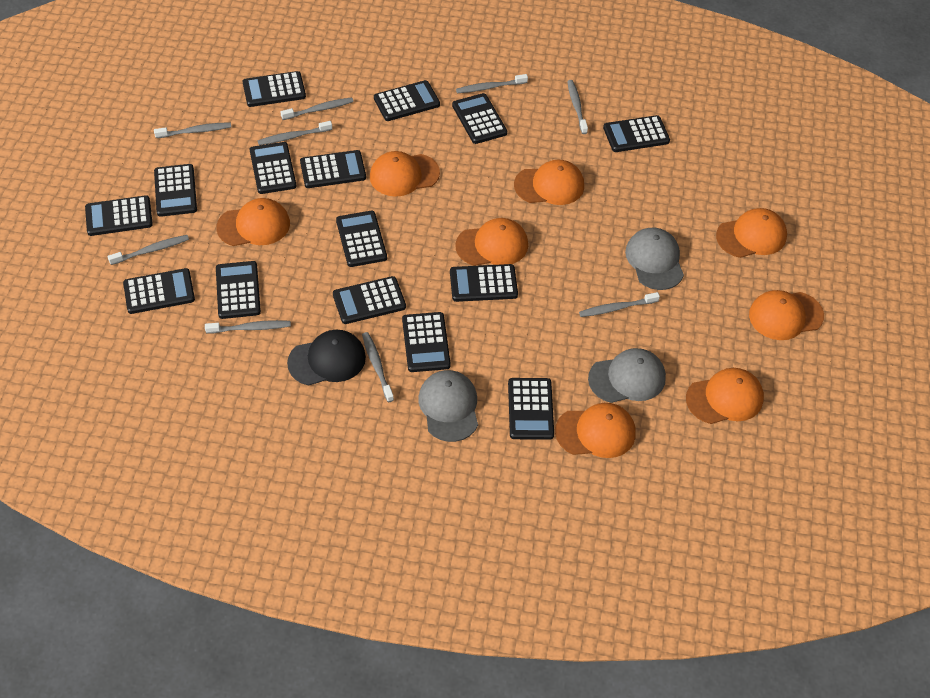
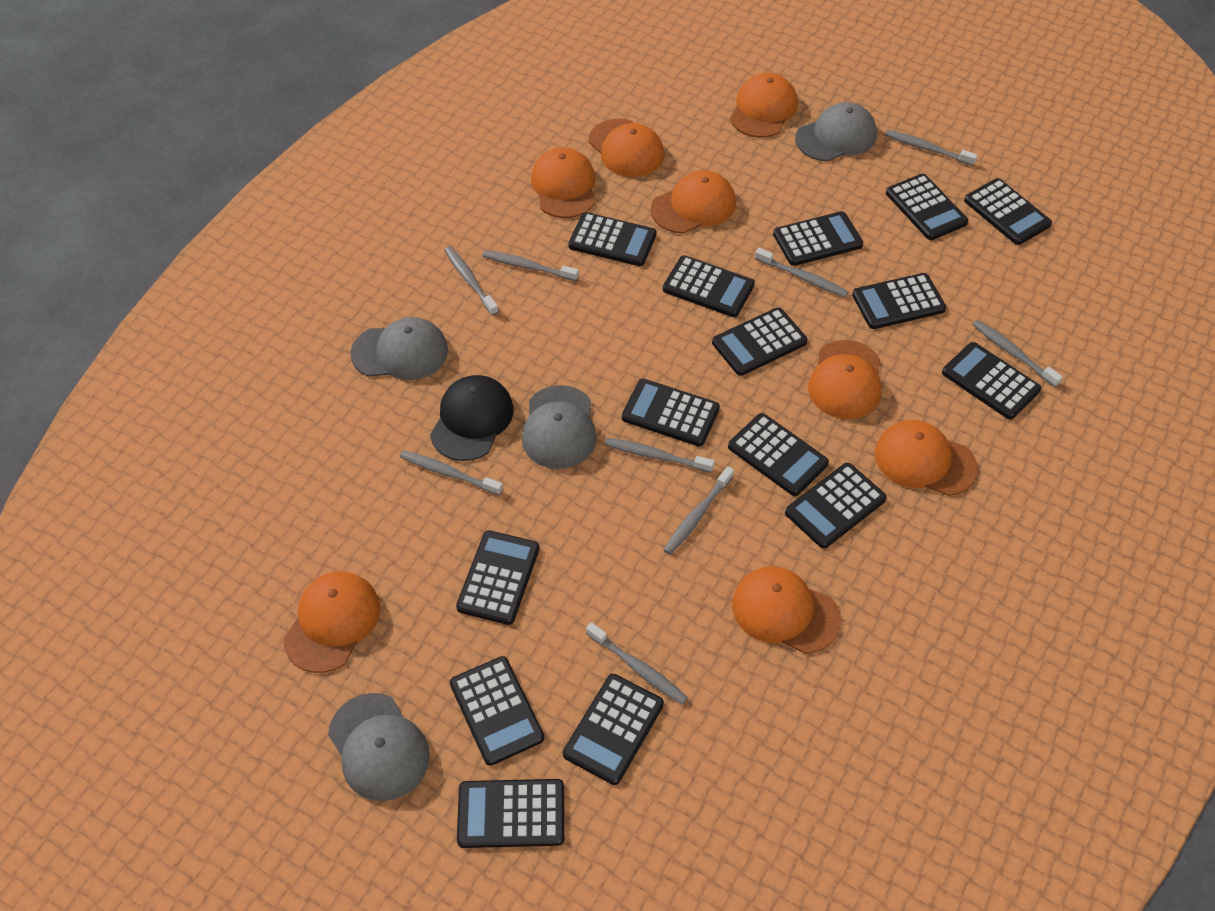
grey cap: 3 -> 4

